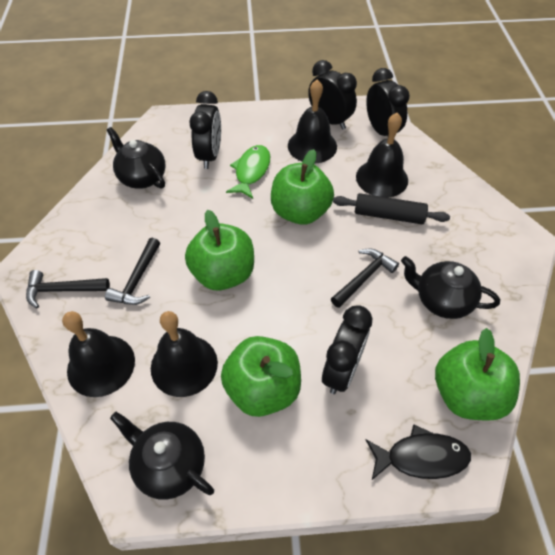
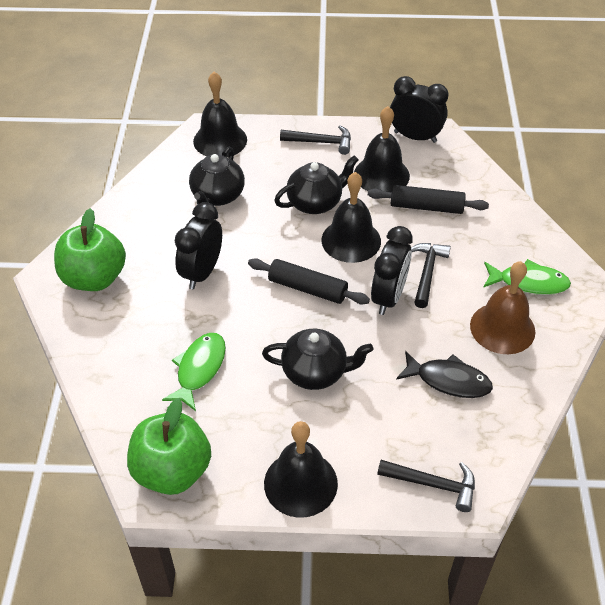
black clock: 4 -> 3
black rolling pin: 1 -> 2
brown bell: 0 -> 1
green apple: 4 -> 2
green fish: 1 -> 2

